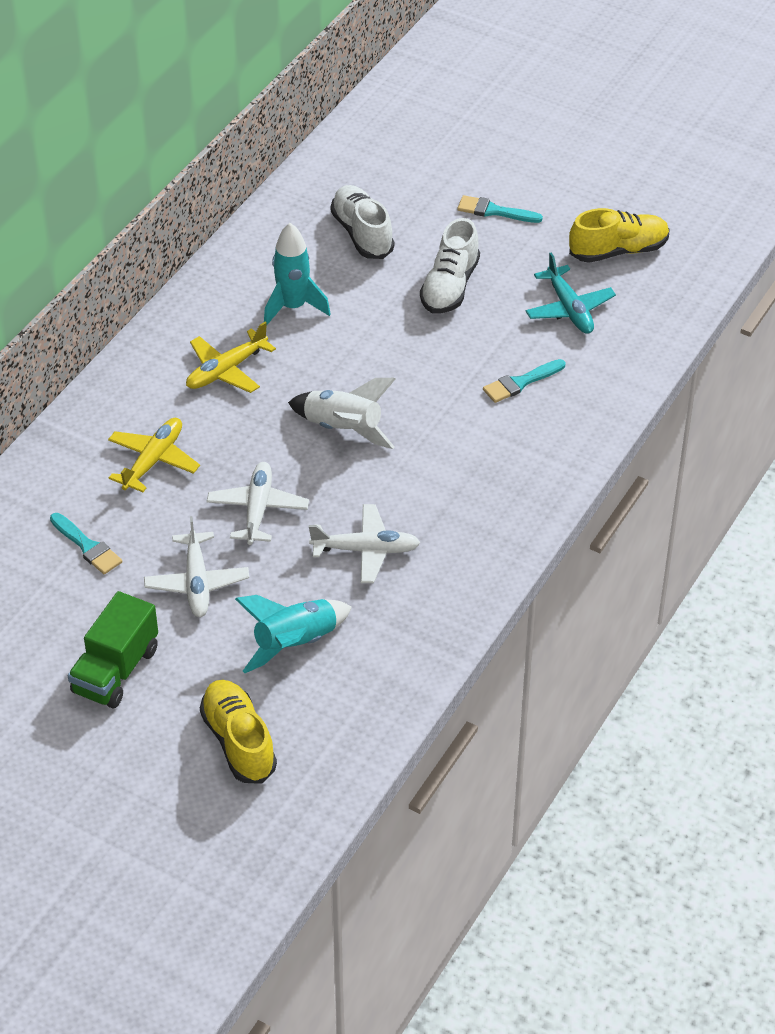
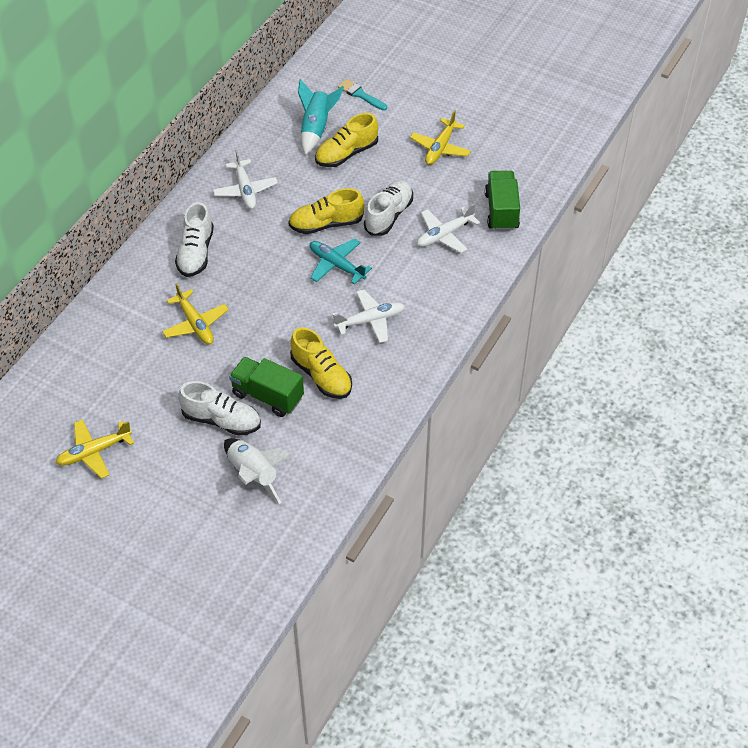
green truck: 1 -> 2
turquoise brush: 3 -> 1
turquoise rocket: 2 -> 1
white shoe: 2 -> 3
yellow plane: 2 -> 3
yellow shoe: 2 -> 3

